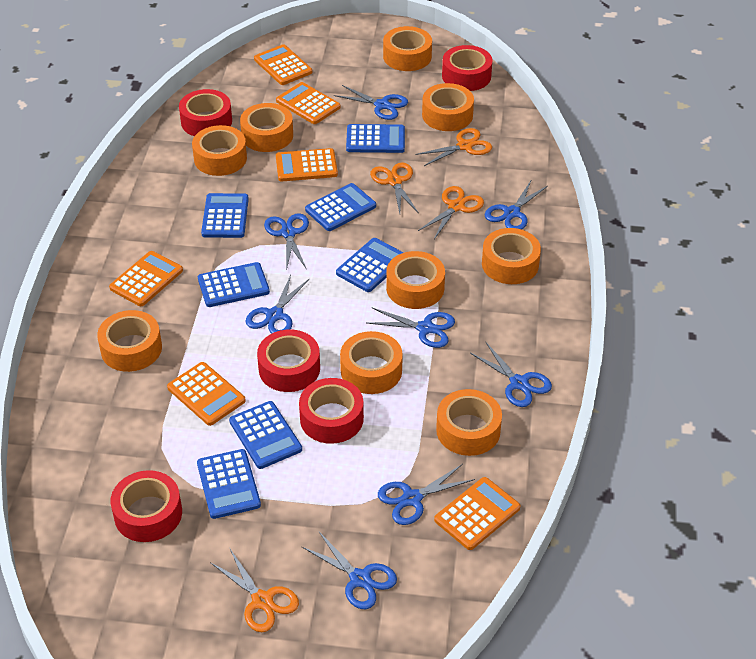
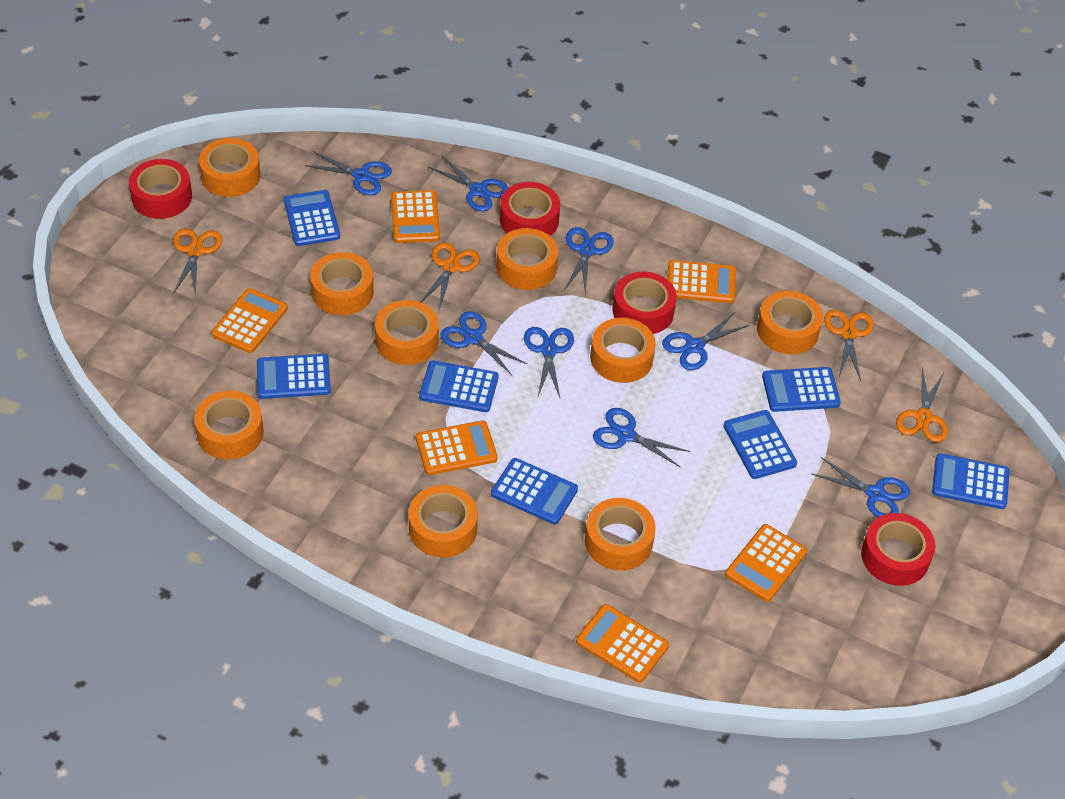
red tape: 5 -> 4

